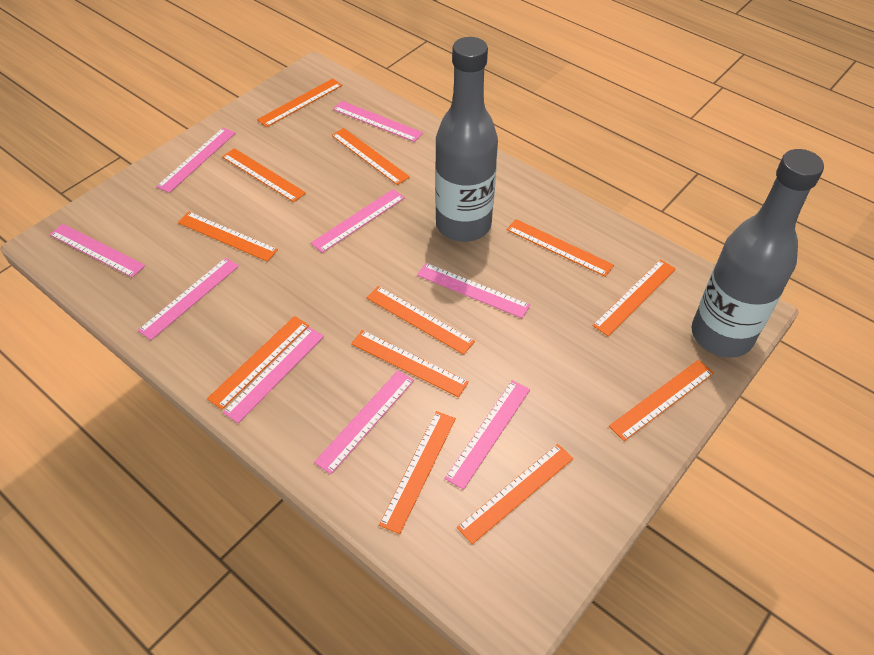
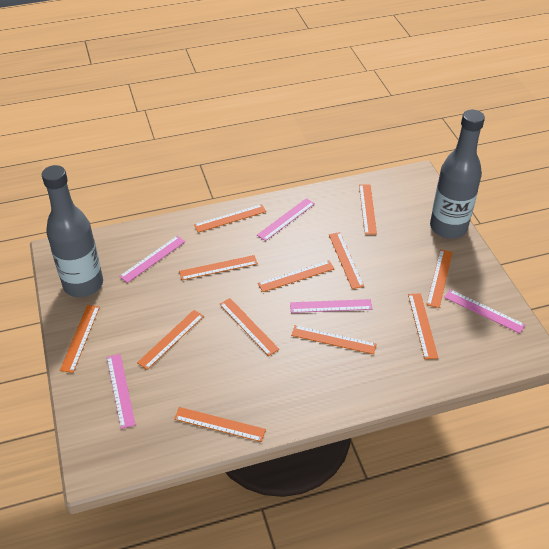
pink ruler: 9 -> 5

